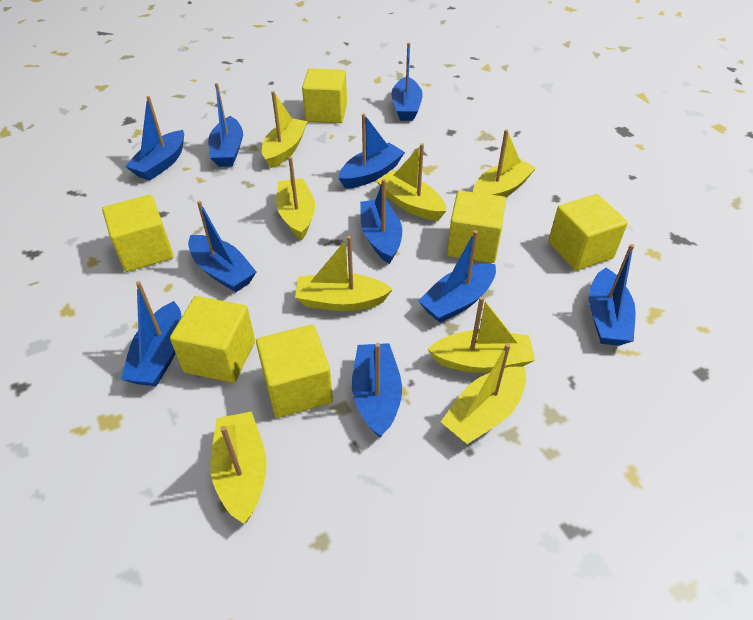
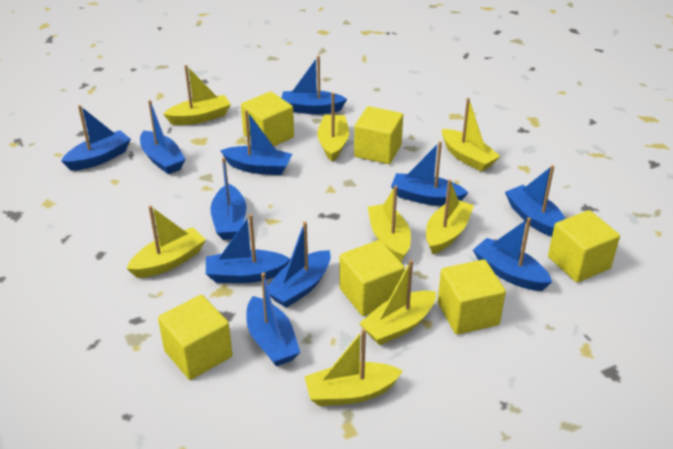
blue boat: 10 -> 11

